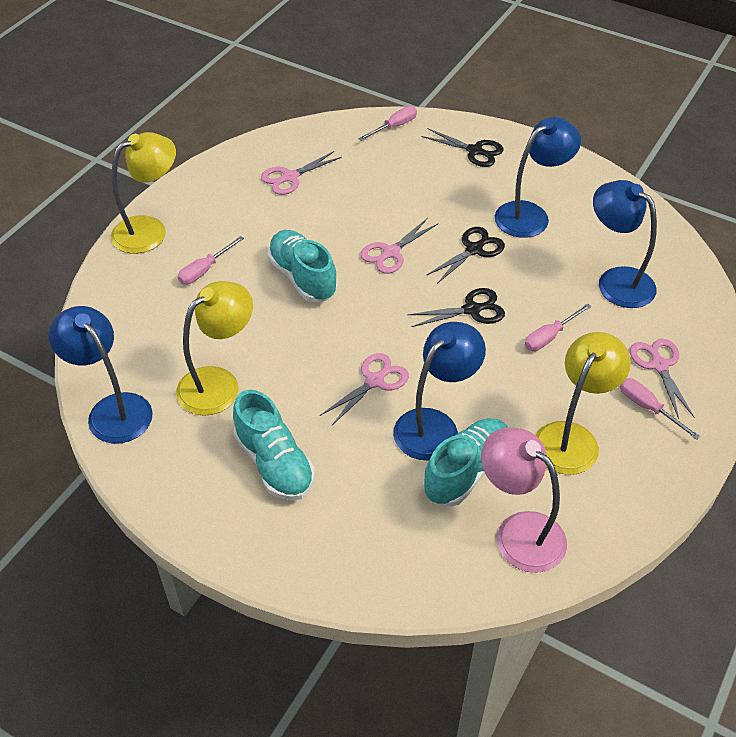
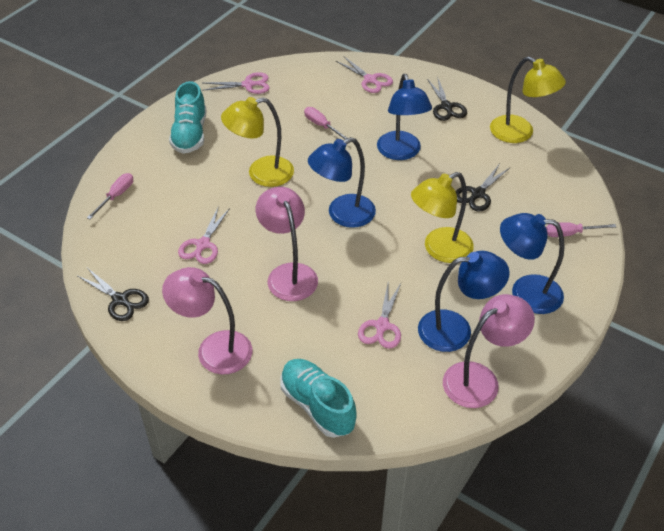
pink lamp: 1 -> 3
pink screwdriver: 4 -> 3
turquoise shoe: 3 -> 2

